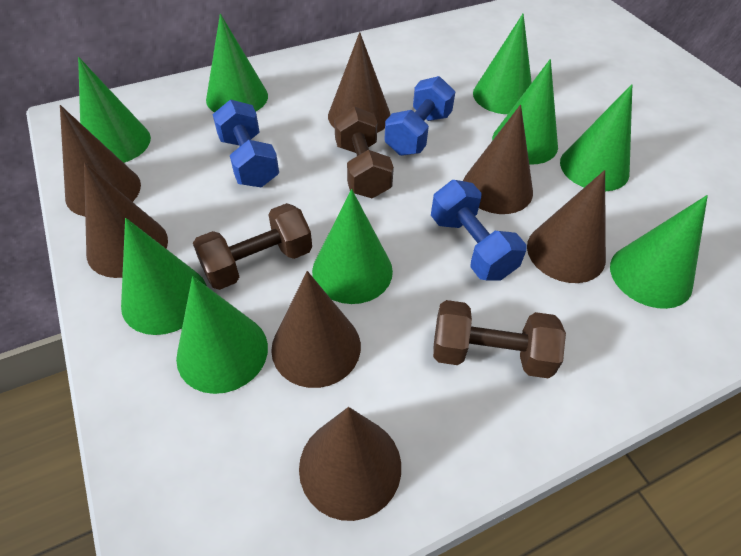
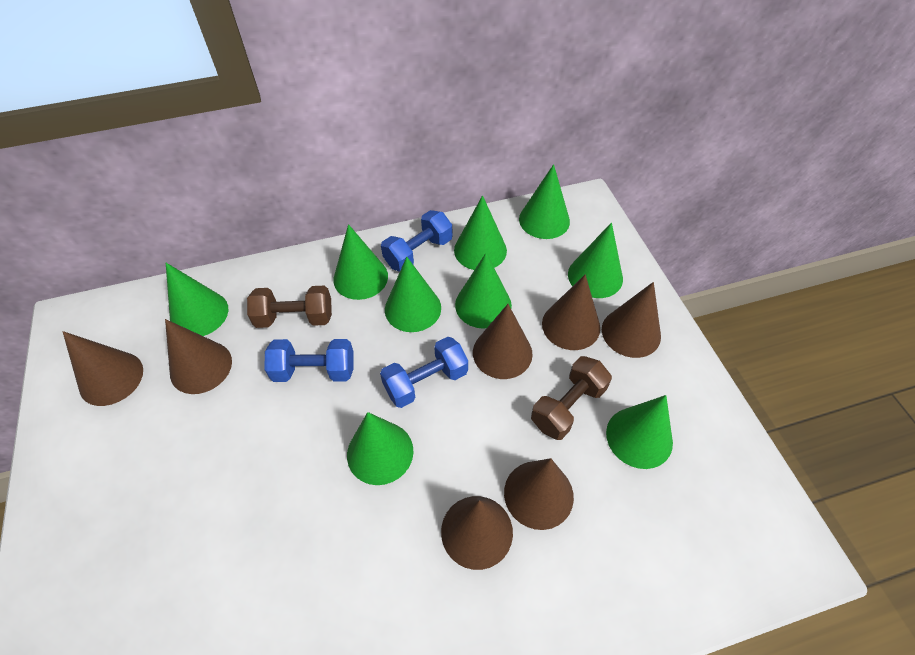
brown dumbbell: 3 -> 2

